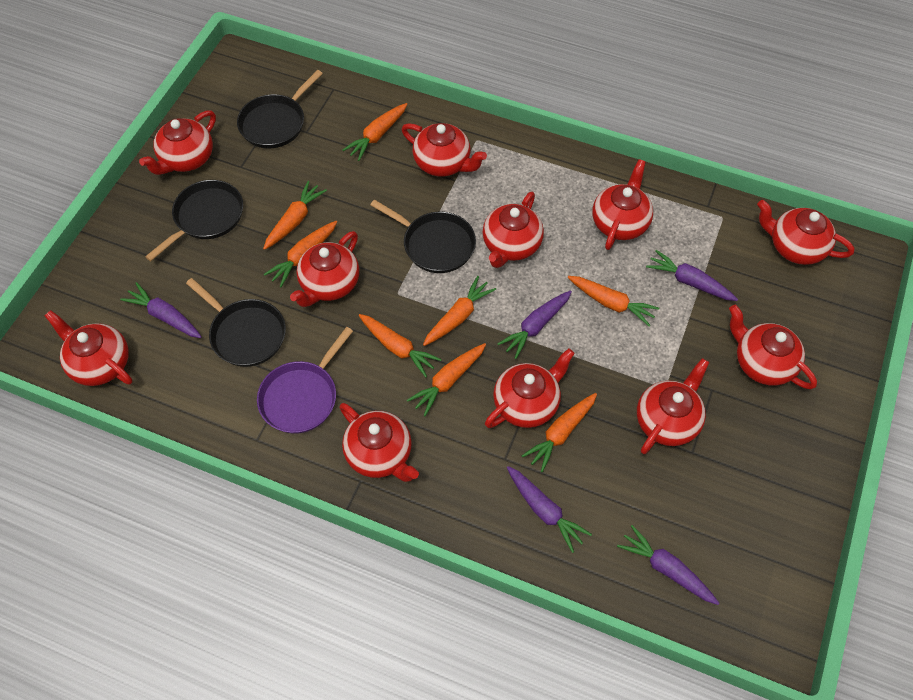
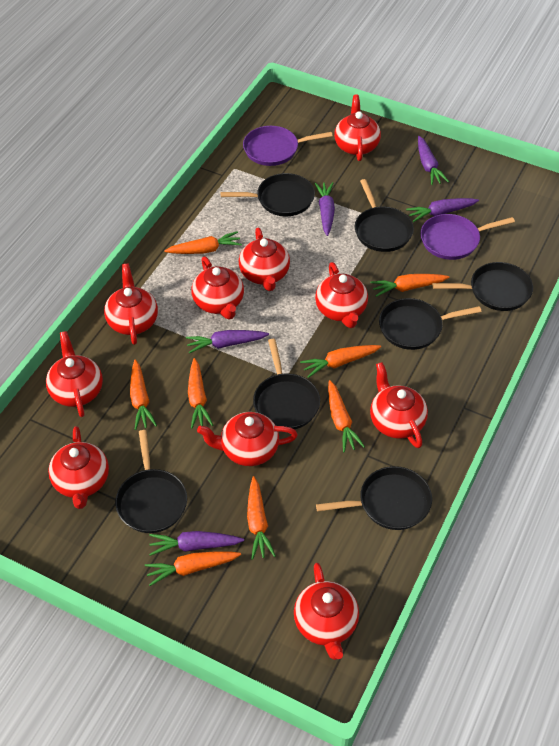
black pan: 4 -> 7
purple pan: 1 -> 2
red teapot: 11 -> 10

